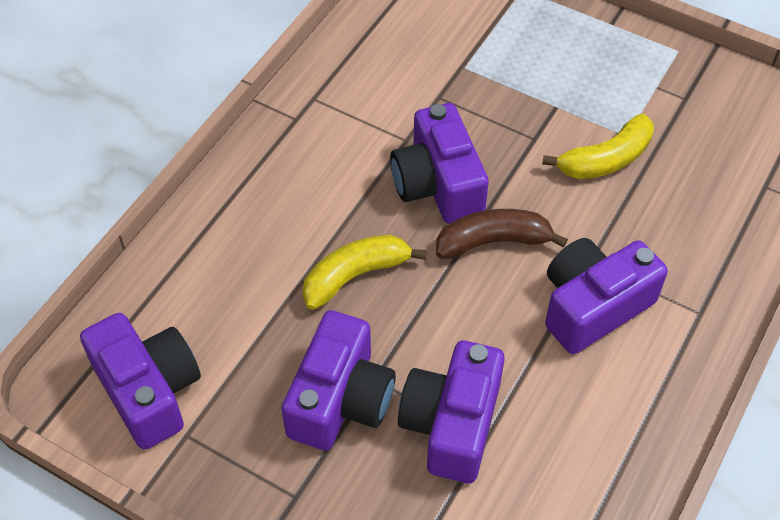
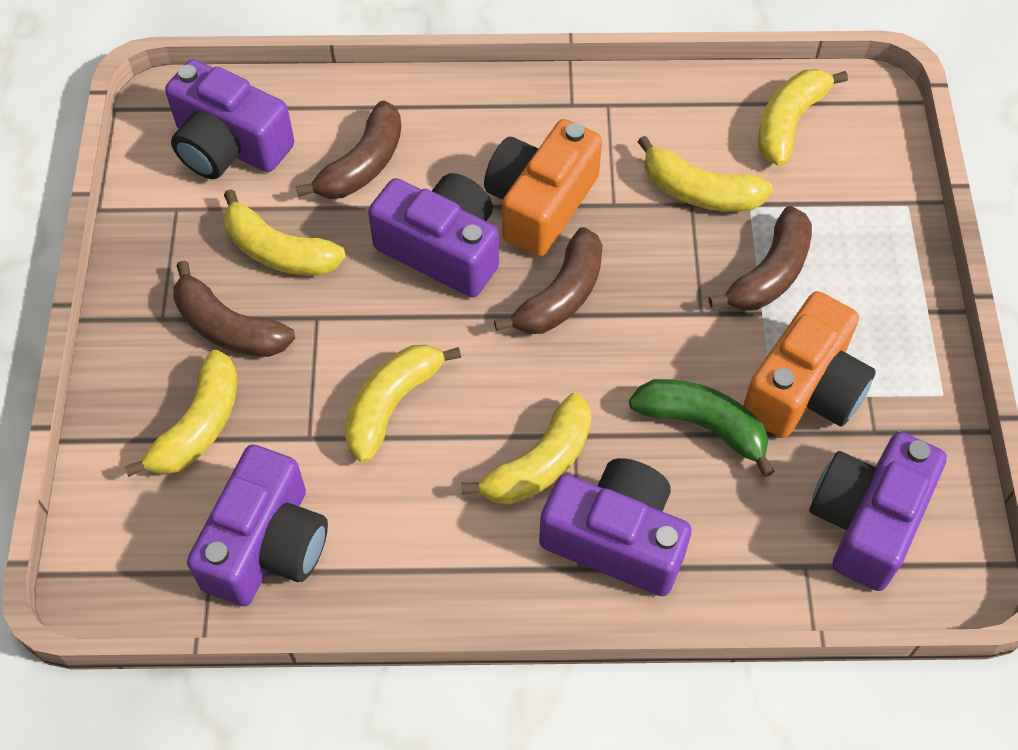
brown banana: 1 -> 4
green banana: 0 -> 1
orange camera: 0 -> 2
yellow banana: 2 -> 6

